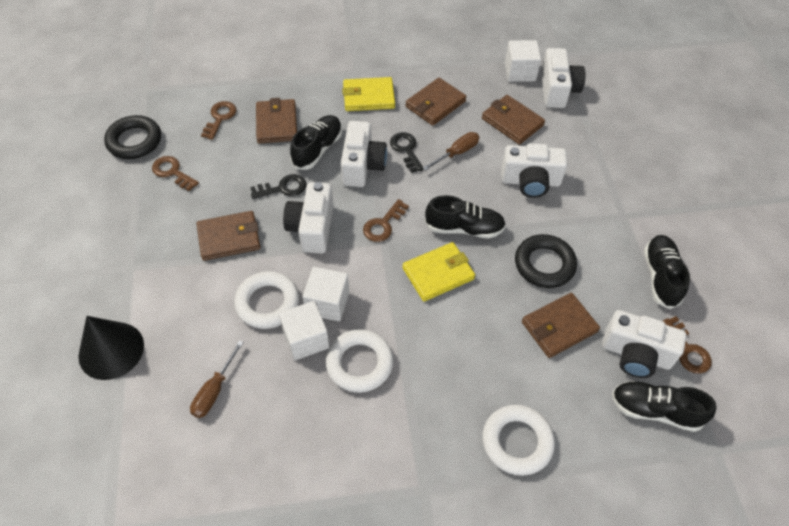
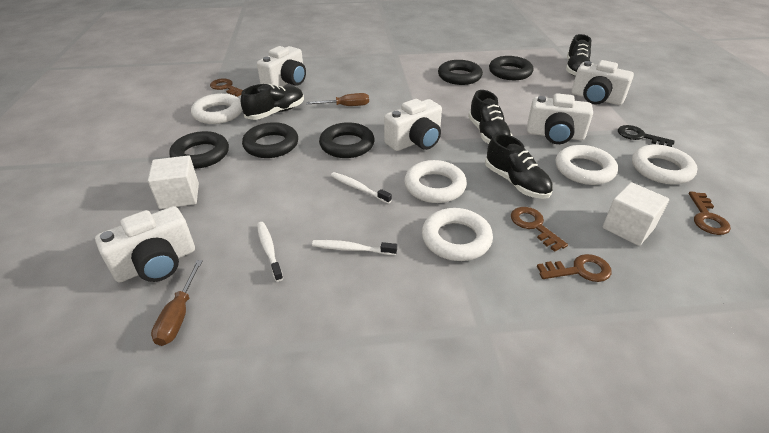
black cone: 1 -> 0
black key: 2 -> 1
black ring: 2 -> 5
brown wallet: 5 -> 0
white cube: 3 -> 2
white ring: 3 -> 5
white toothbrush: 0 -> 3
yellow wallet: 2 -> 0

